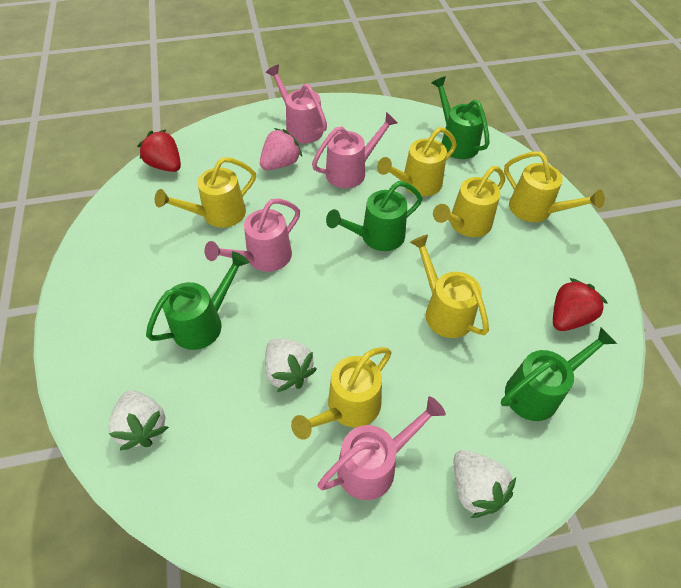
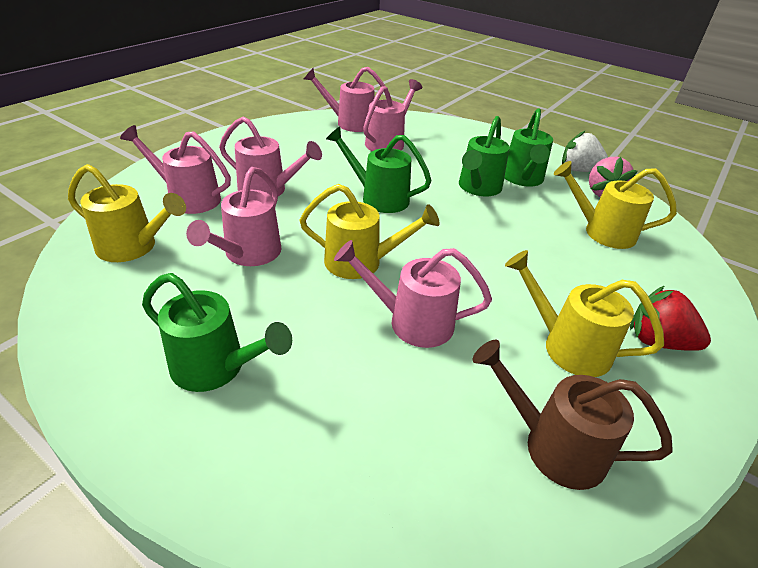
brown watering can: 0 -> 1
pink watering can: 4 -> 6
red strawberry: 2 -> 1
white strawberry: 3 -> 1
yellow watering can: 6 -> 4

